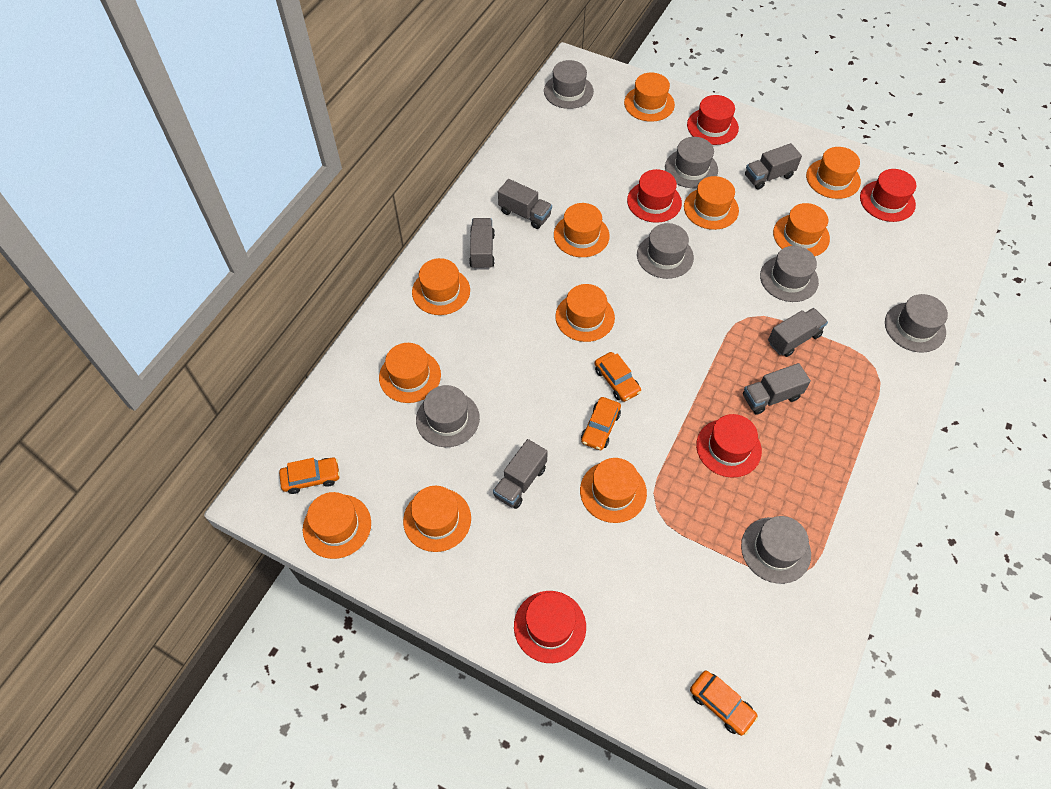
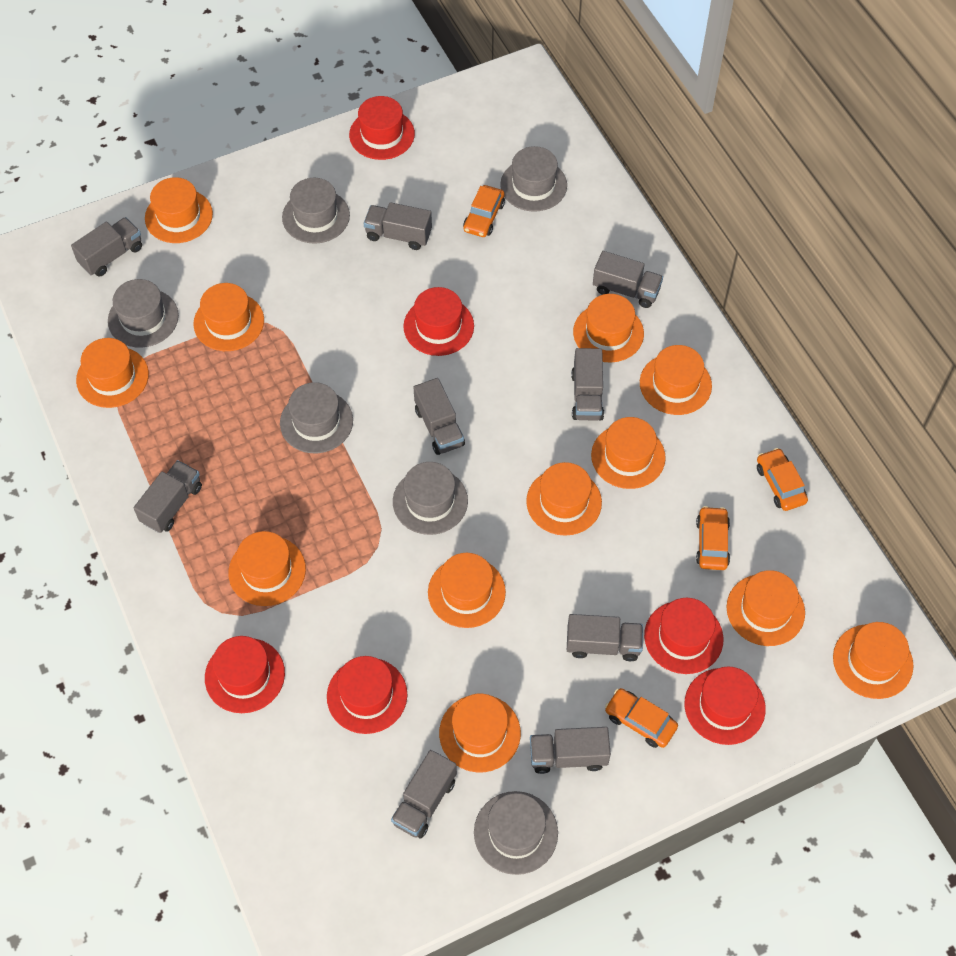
grey hat: 7 -> 6
grey truck: 6 -> 9
orange hat: 11 -> 12
red hat: 5 -> 6

